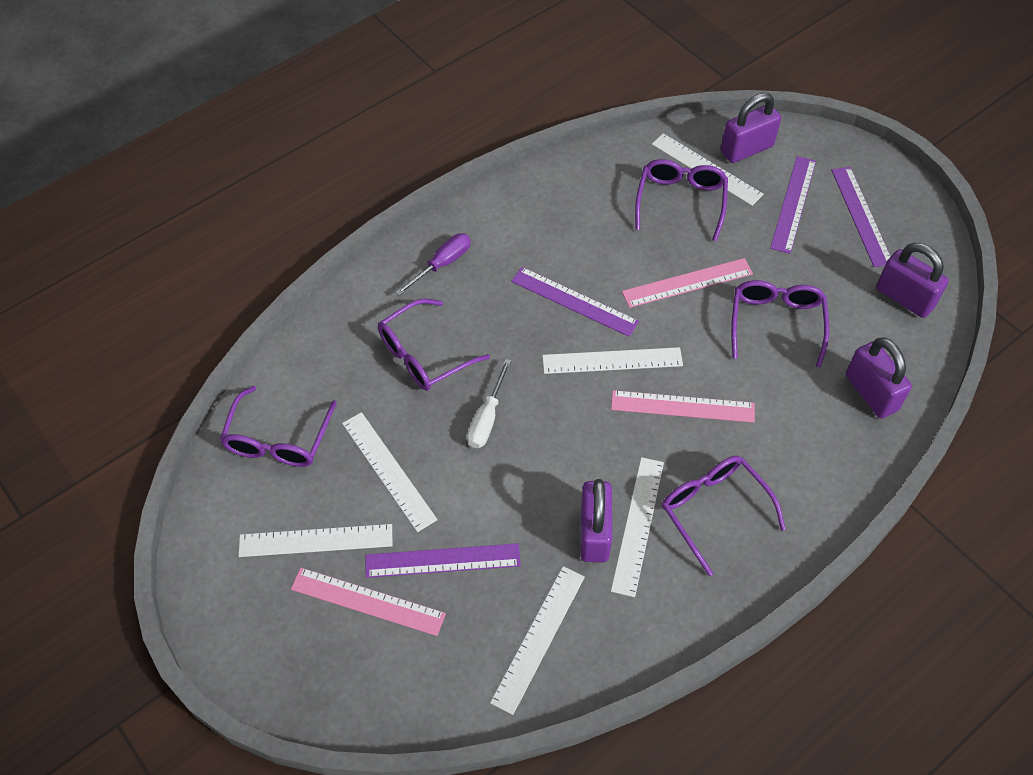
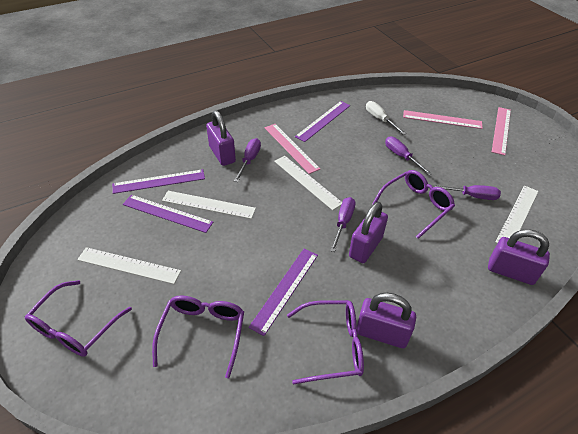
purple glasses: 5 -> 4
purple screwdriver: 1 -> 4
white ruler: 6 -> 4

